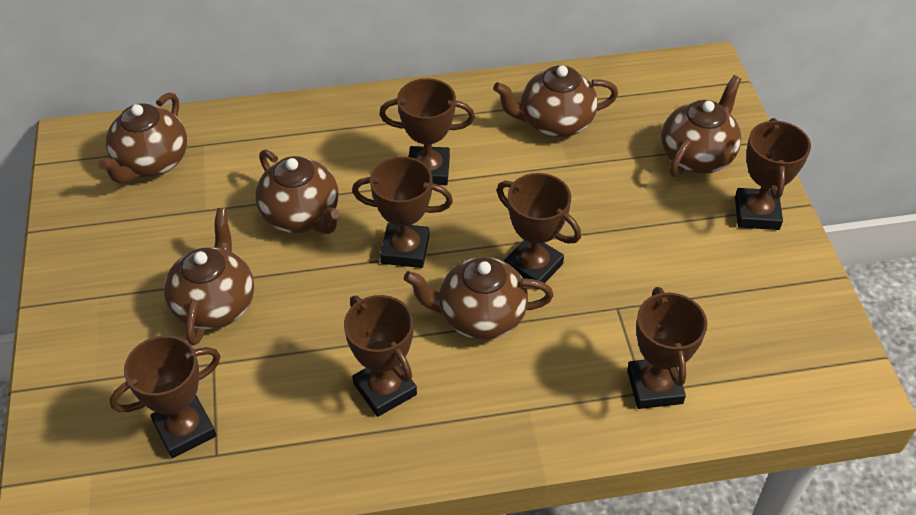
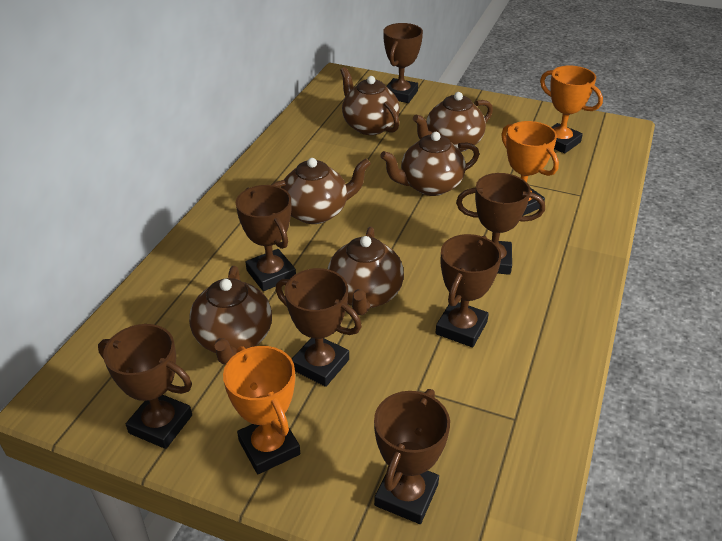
orange trophy: 0 -> 3

